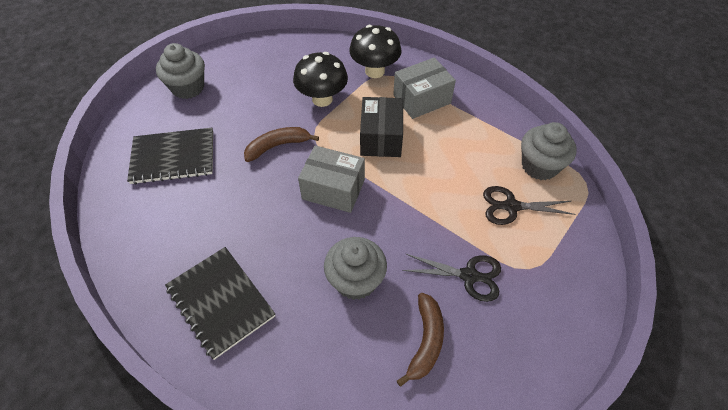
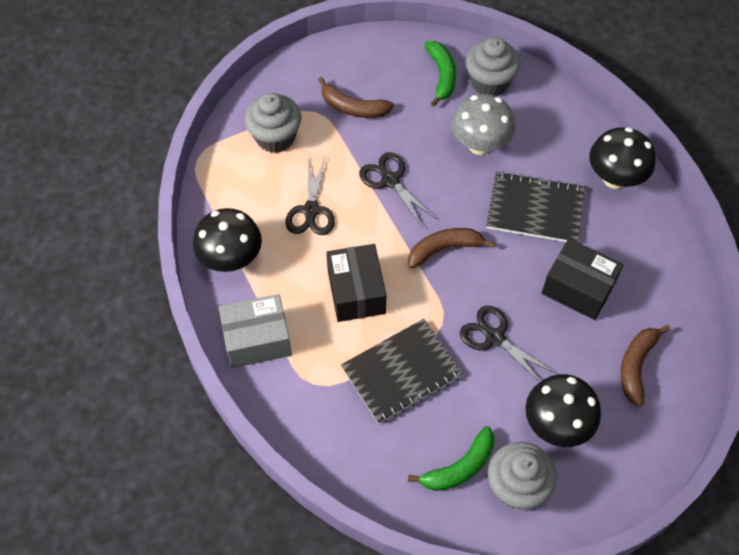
black box: 1 -> 2
black mushroom: 2 -> 3
black scissors: 2 -> 3
brown banana: 2 -> 3
green banana: 0 -> 2
grey box: 2 -> 1
grey mushroom: 0 -> 1

